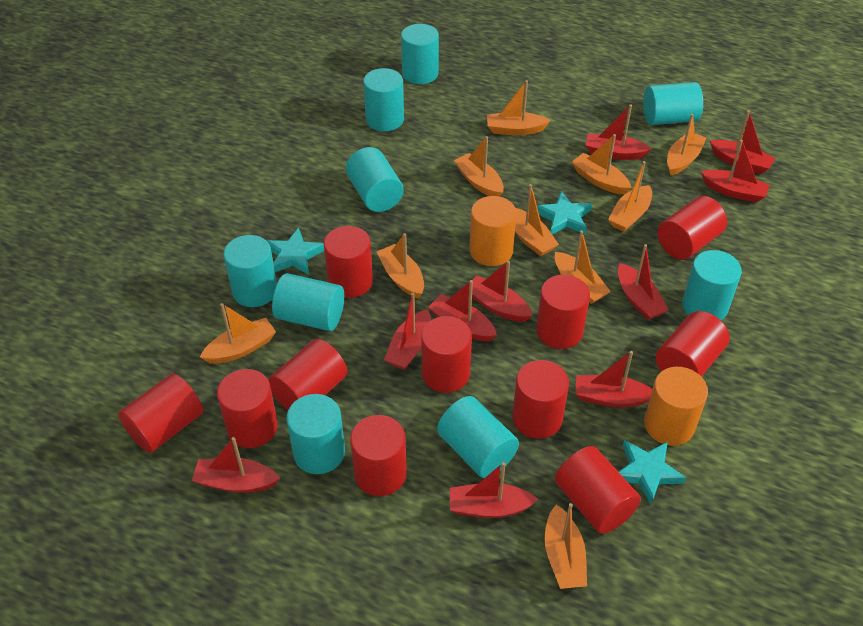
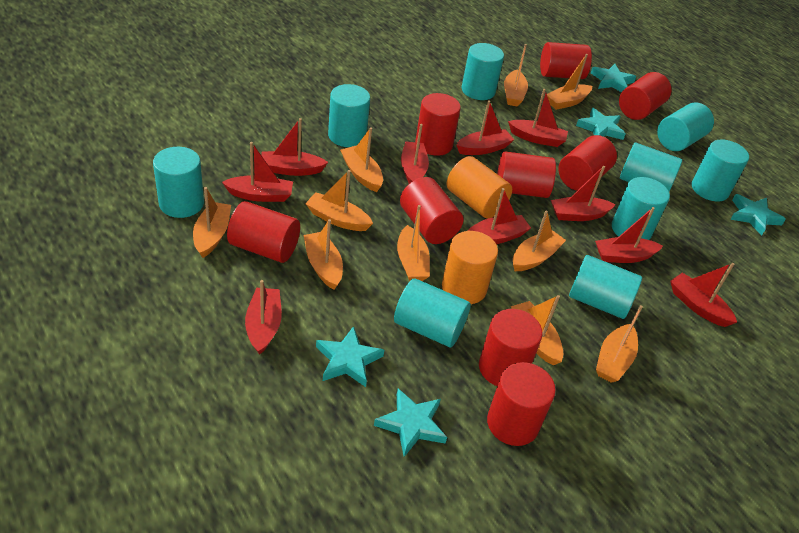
red cylinder: 11 -> 9
turquoise star: 3 -> 5

